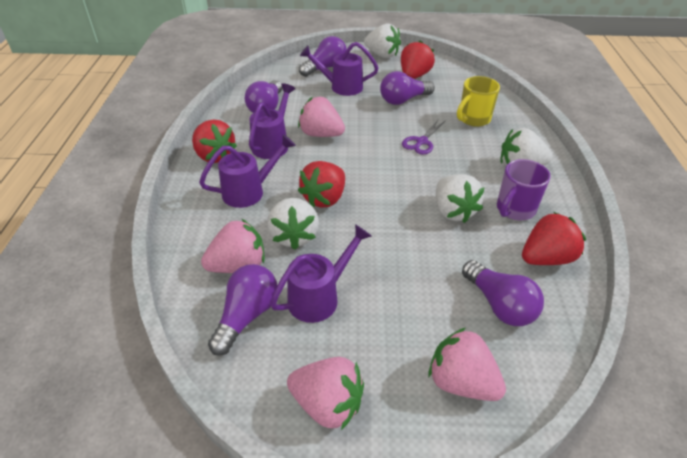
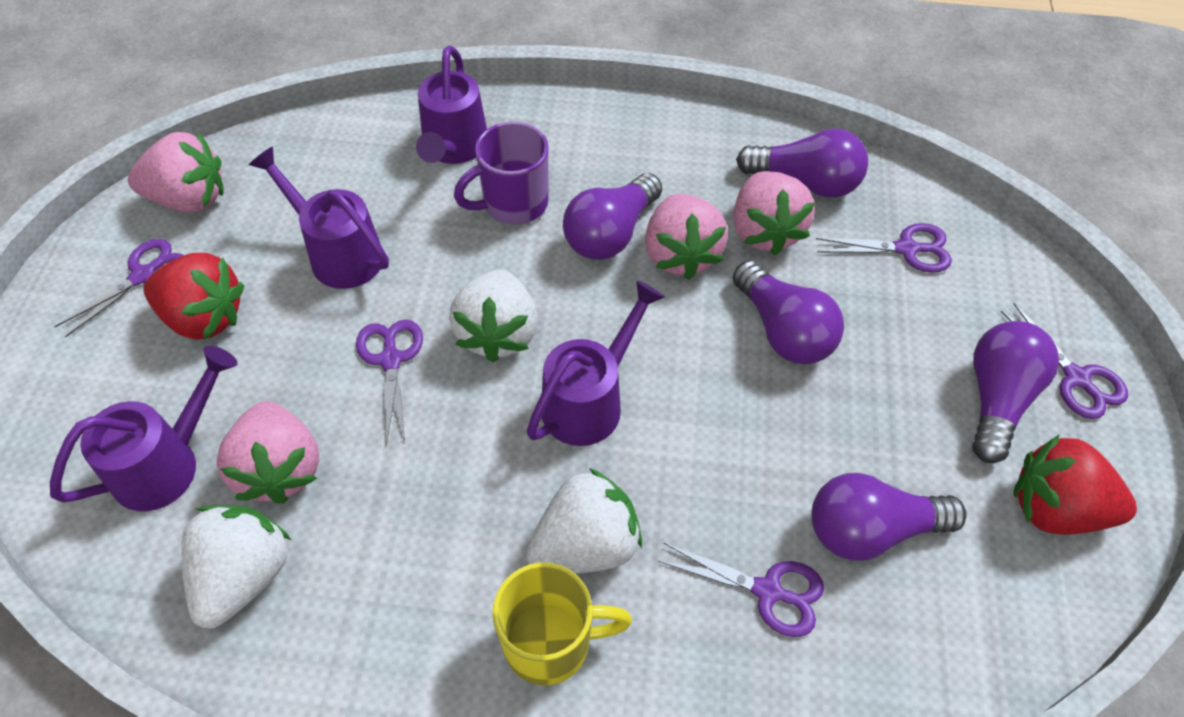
purple scissors: 1 -> 5
red strawberry: 4 -> 2
white strawberry: 4 -> 3

